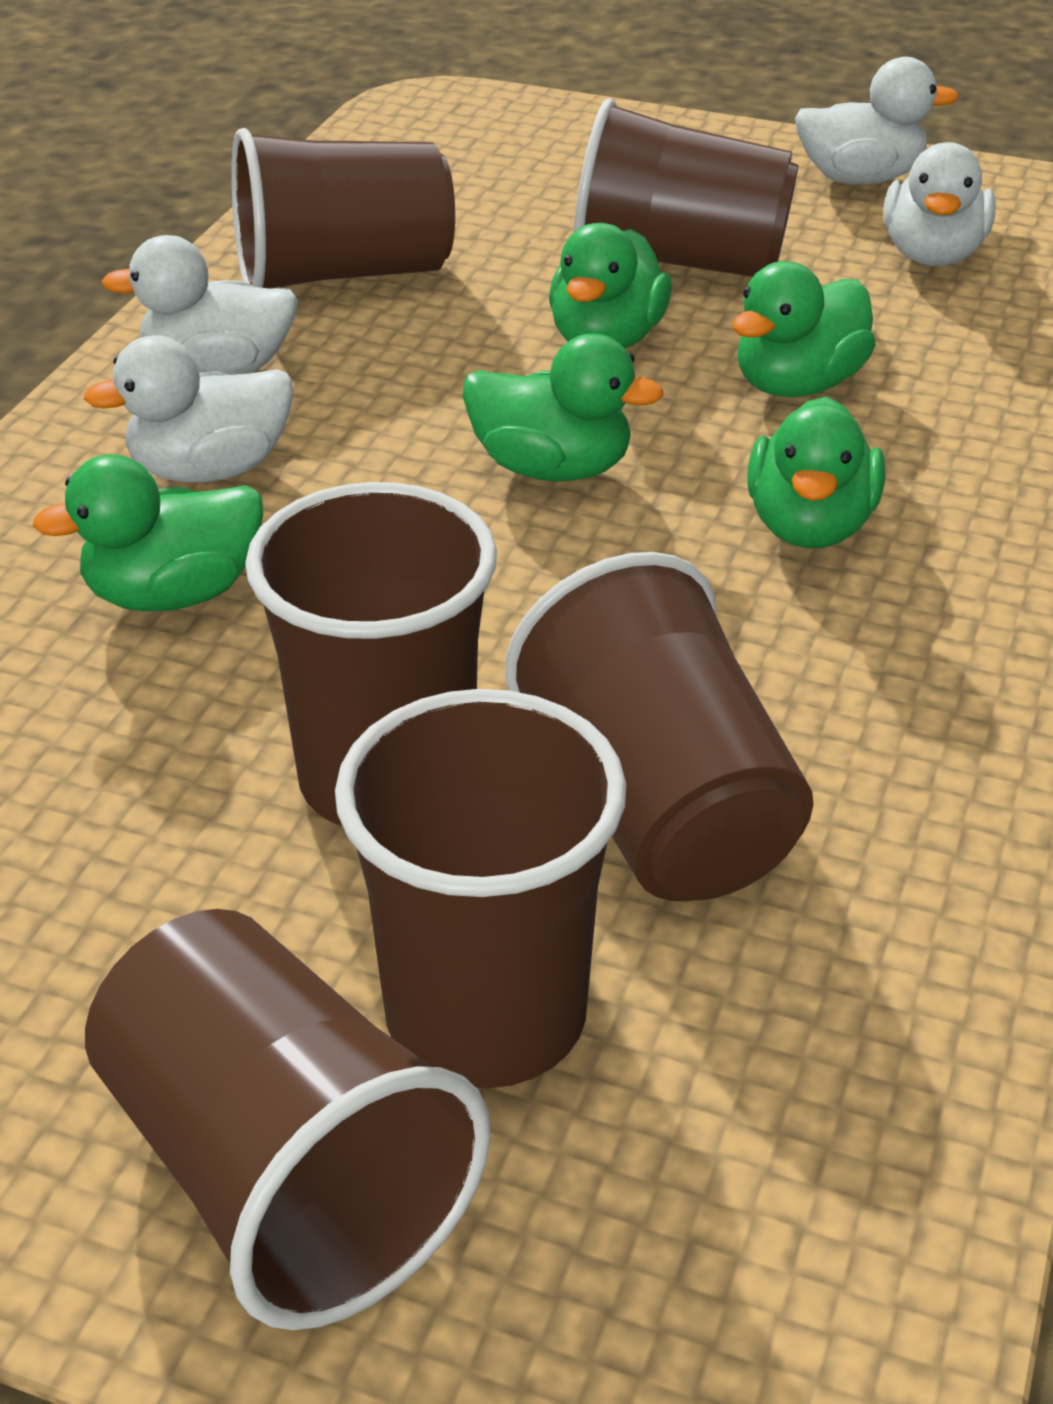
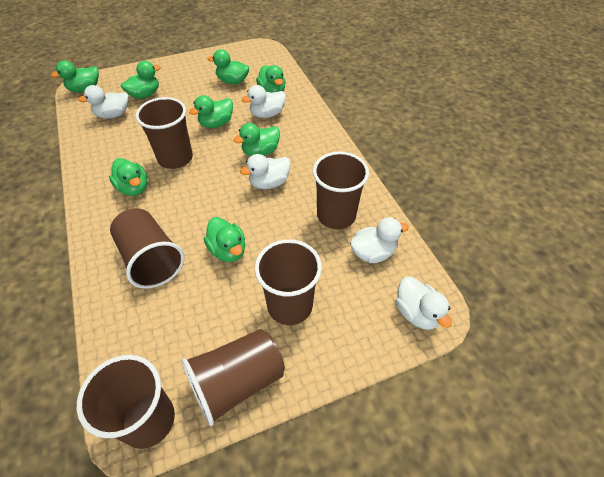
green duck: 5 -> 8
white duck: 4 -> 5

